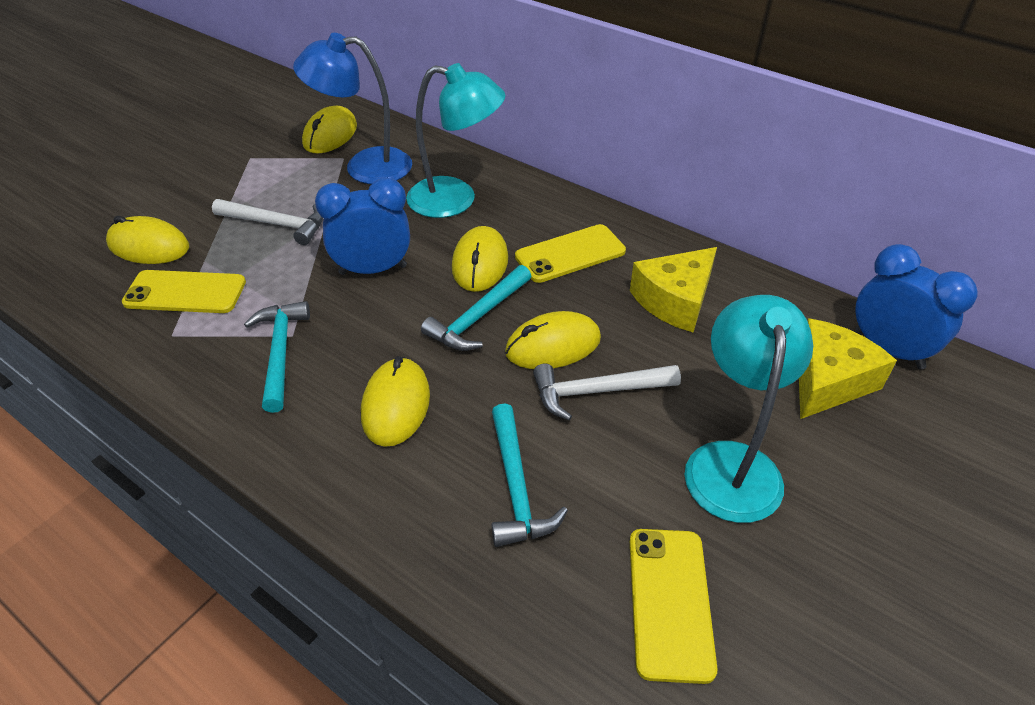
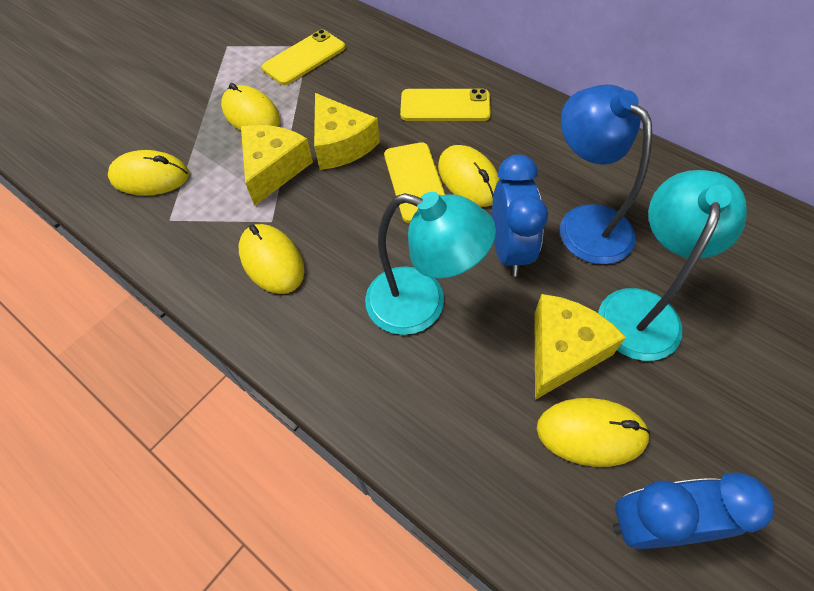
turquoise hammer: 3 -> 0
white hammer: 2 -> 0
yellow cheese: 2 -> 3

